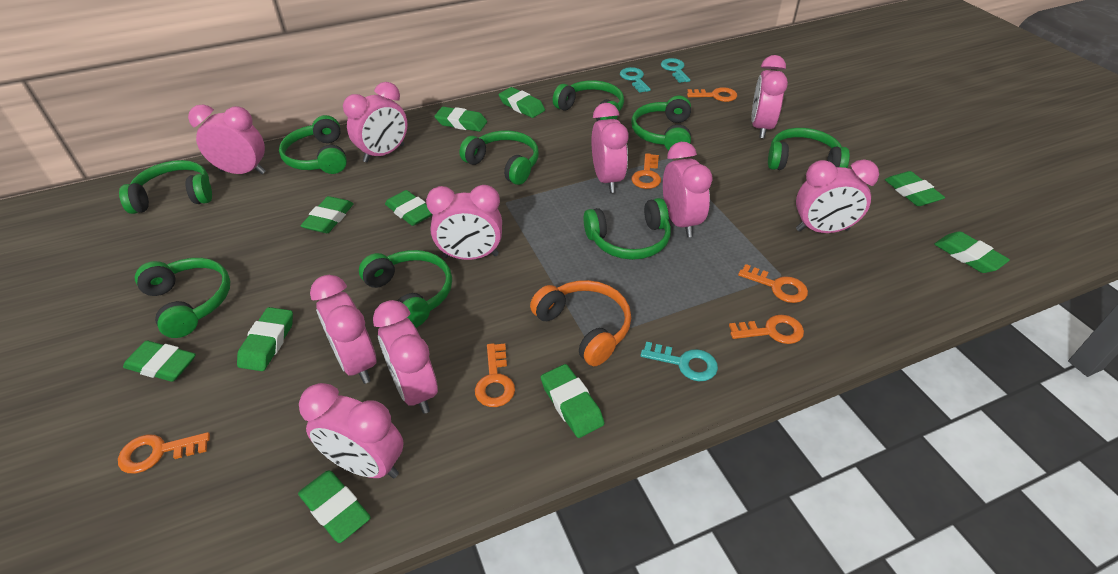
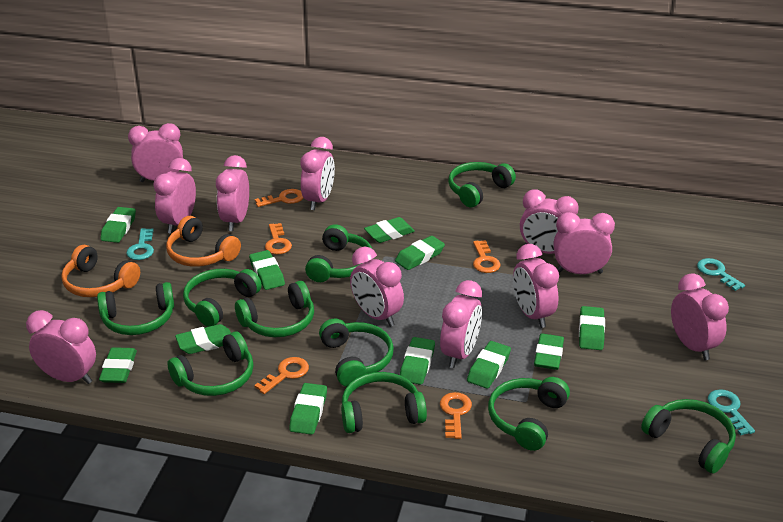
green eraser: 10 -> 11
green headphones: 9 -> 10
orange headphones: 1 -> 2
orange key: 6 -> 5
pink clock: 10 -> 11

